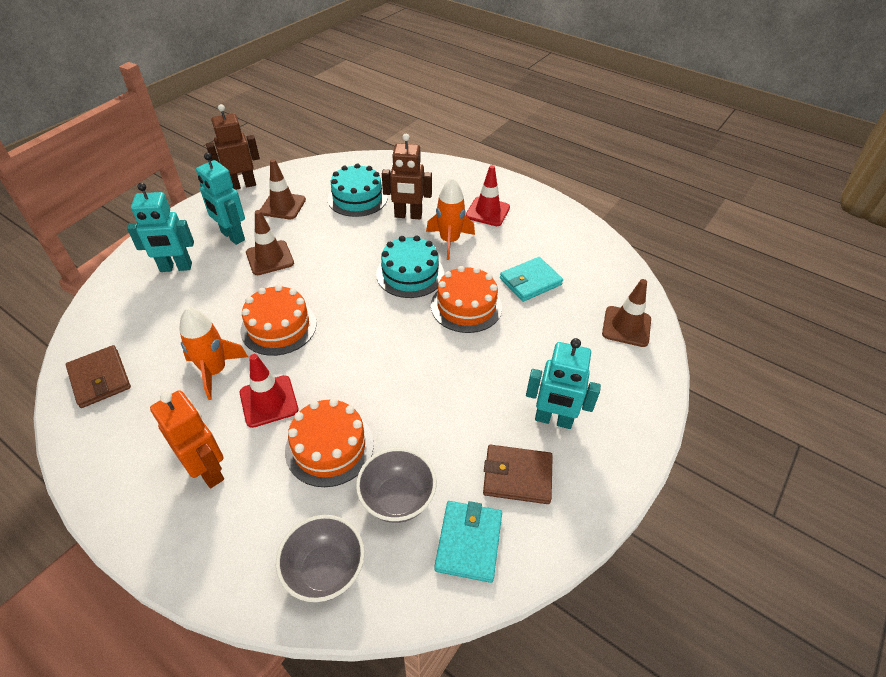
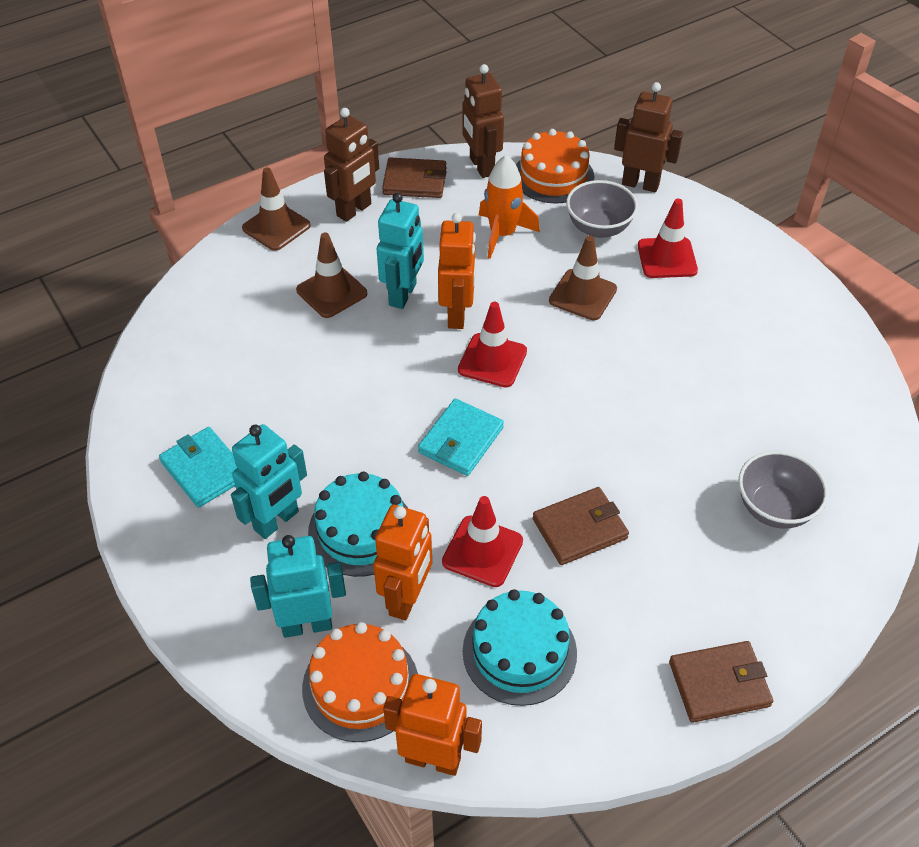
brown robot: 2 -> 3
brown wallet: 2 -> 3
orange cake: 3 -> 2
orange robot: 1 -> 3
orange rocket: 2 -> 1
red traffic cone: 2 -> 3

